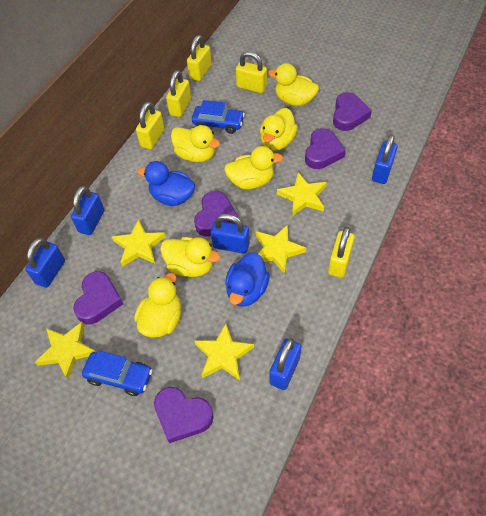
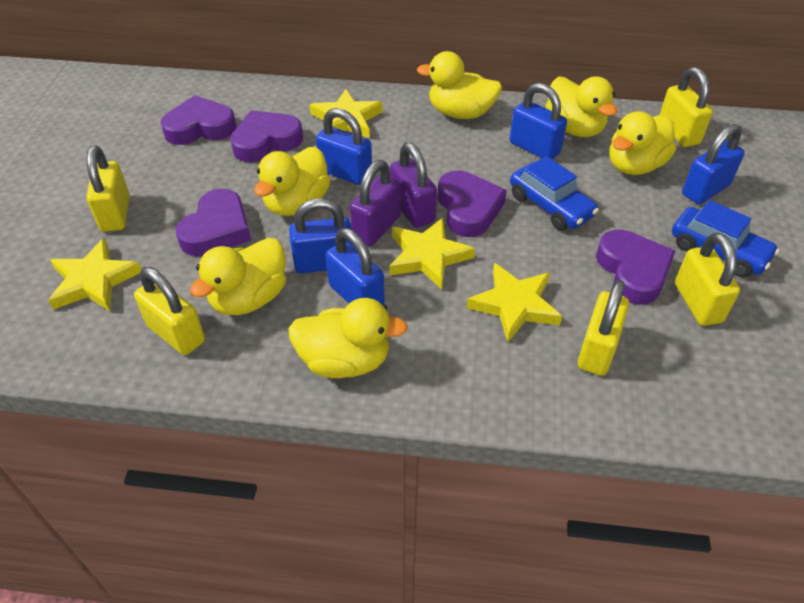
blue duck: 2 -> 0
purple padlock: 0 -> 2
yellow star: 5 -> 4

